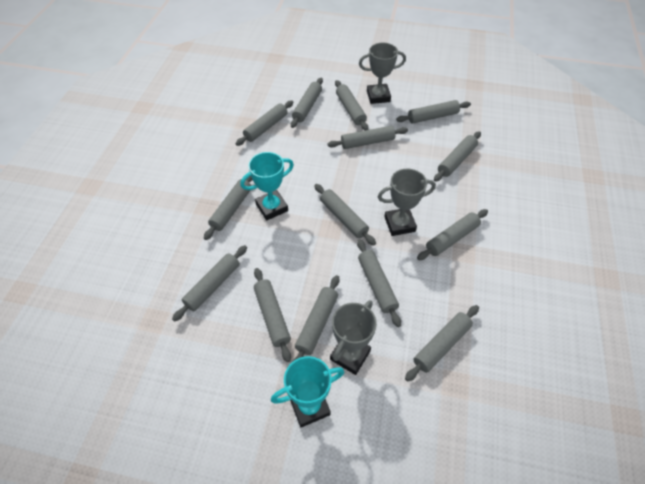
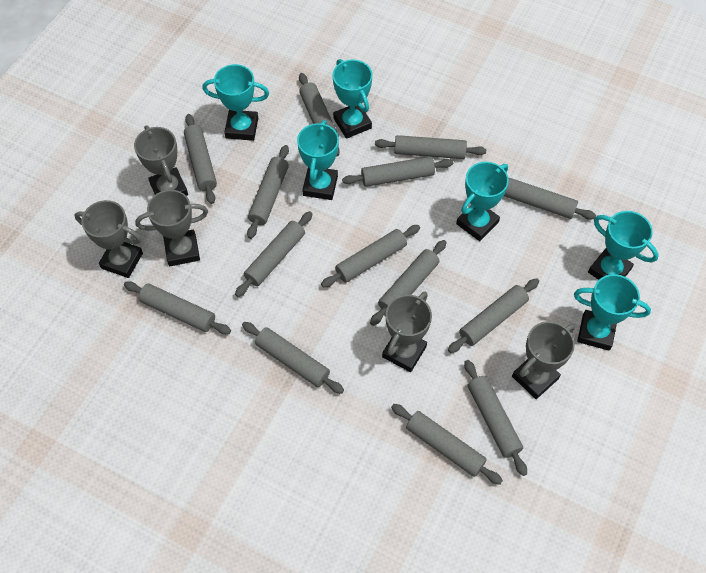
grey trophy: 3 -> 5
turquoise trophy: 2 -> 6

